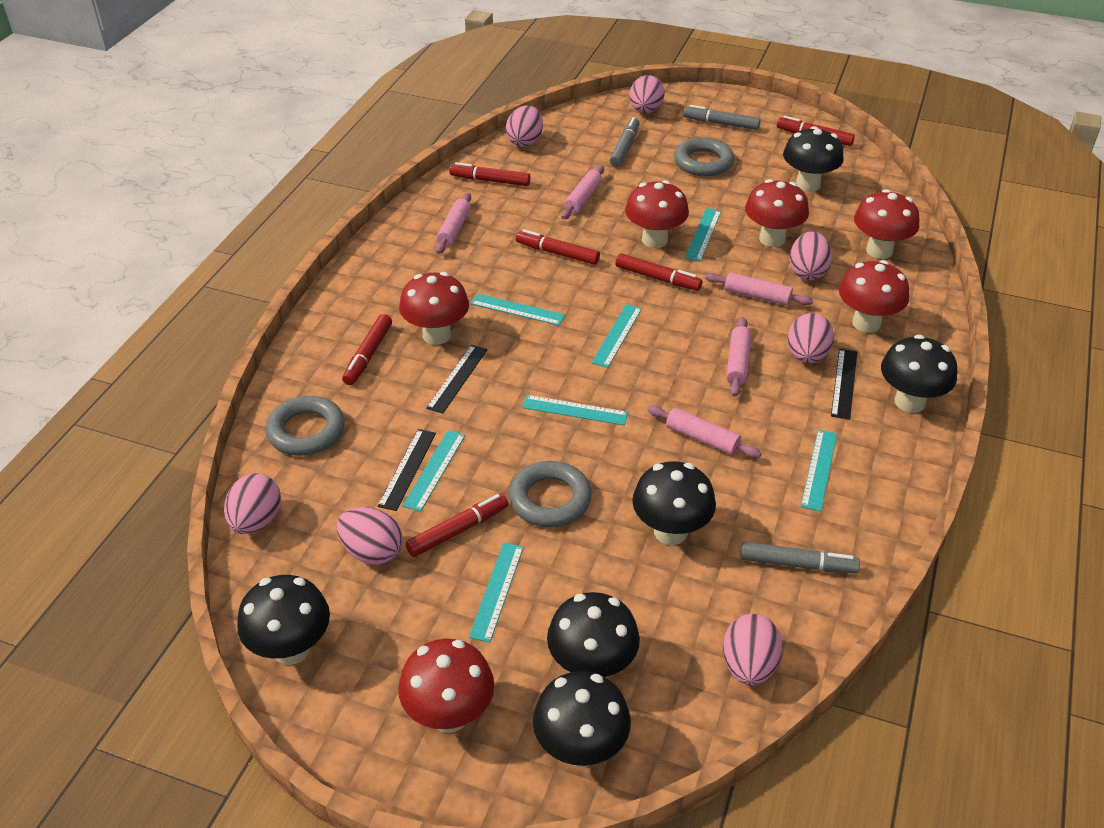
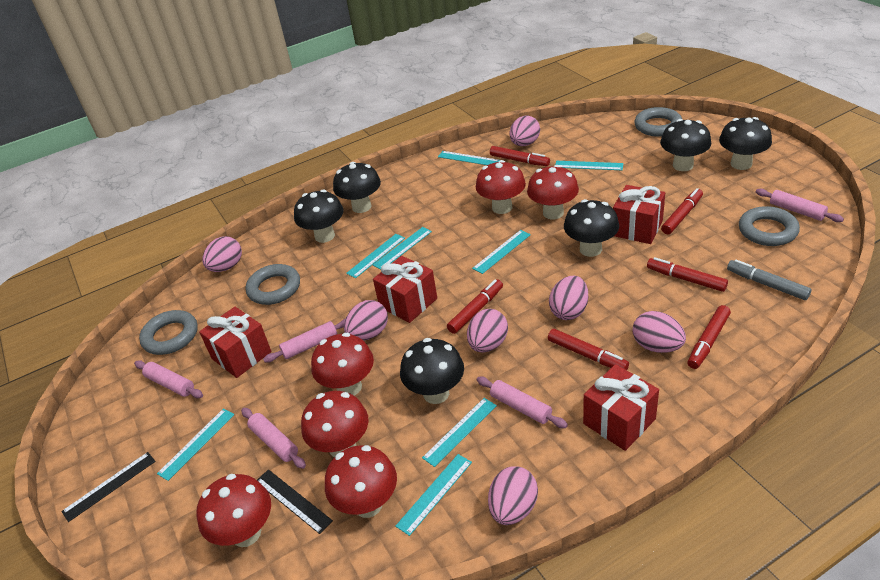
black ruler: 3 -> 2
grey marker: 3 -> 1
grey ring: 3 -> 4
red gift: 0 -> 4
turquoise ruler: 7 -> 8

